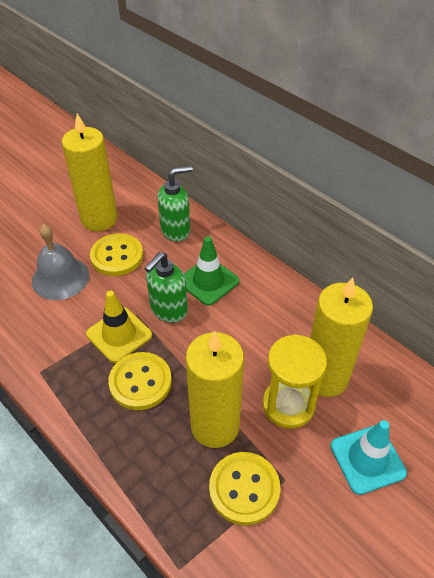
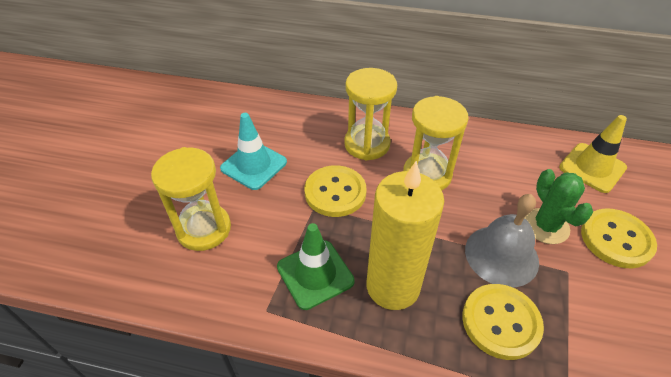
green cactus: 0 -> 1
green soap dispenser: 2 -> 0
yellow candle: 3 -> 1
yellow hourglass: 1 -> 3

